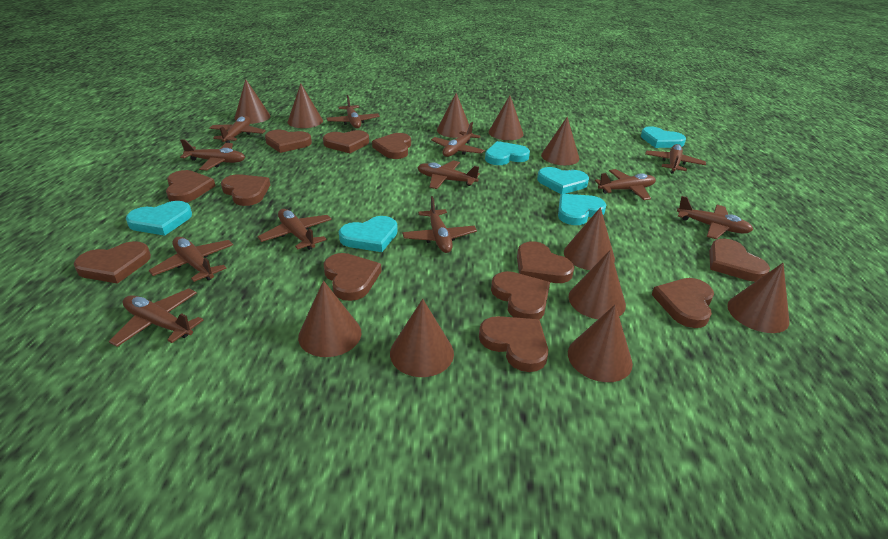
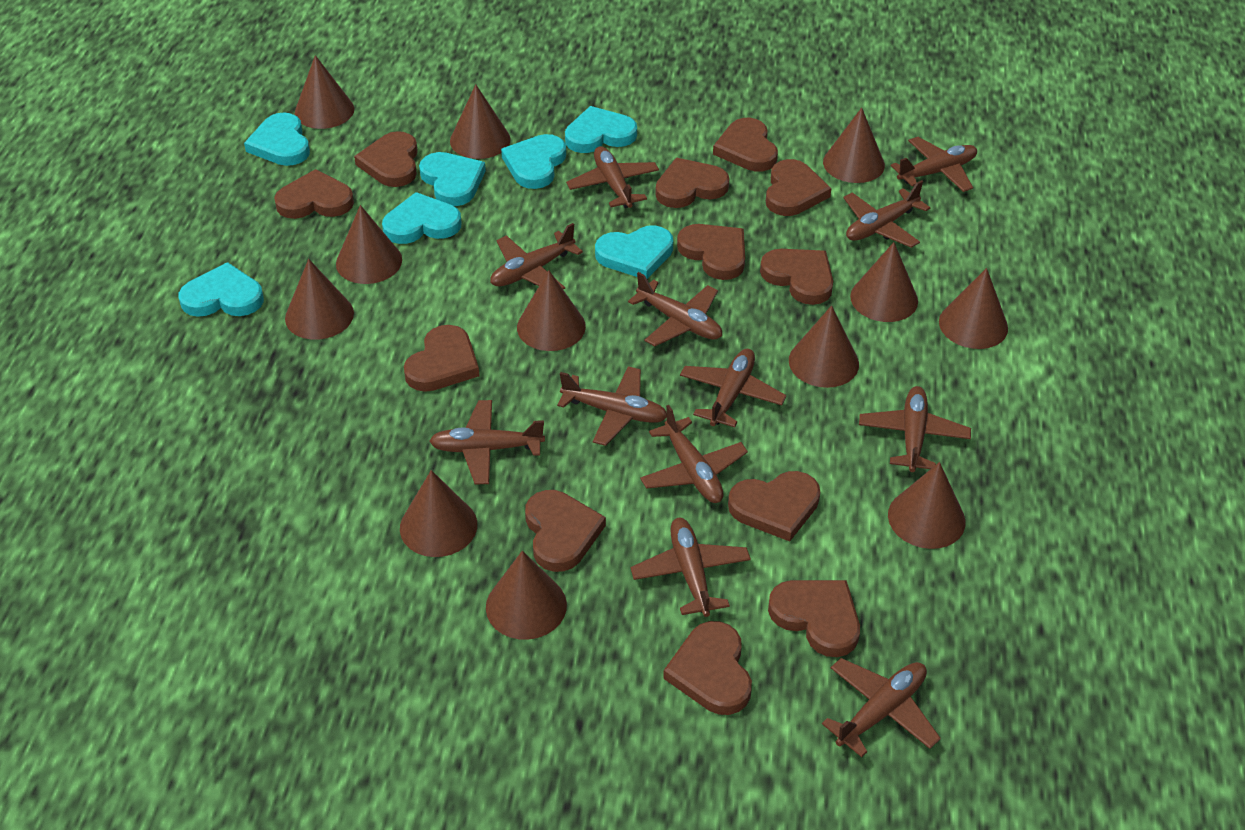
brown cone: 11 -> 12
turquoise heart: 6 -> 7

